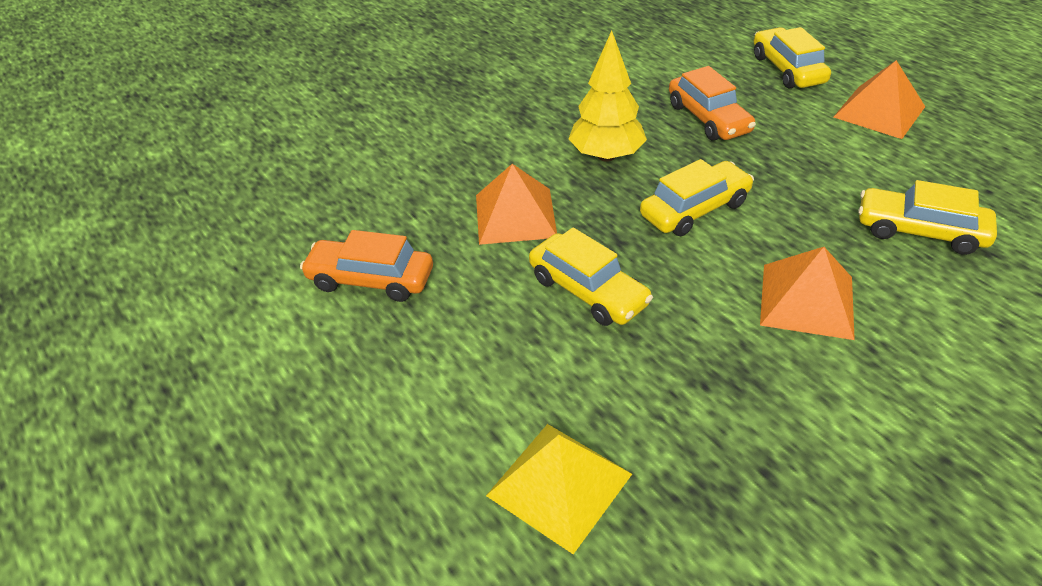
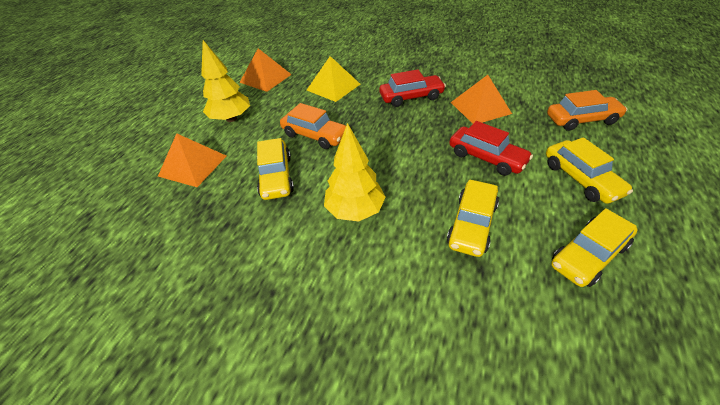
red car: 0 -> 2
yellow tree: 1 -> 2

